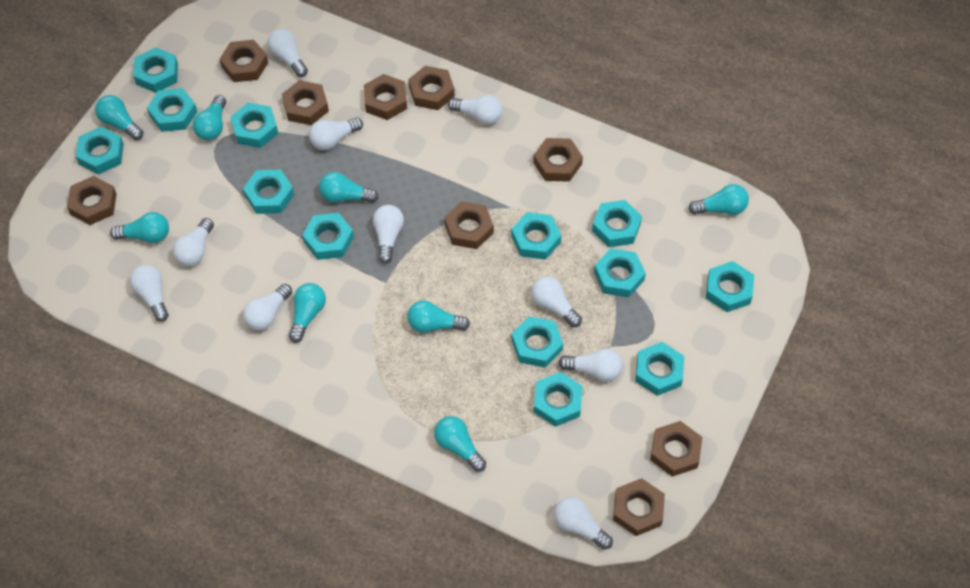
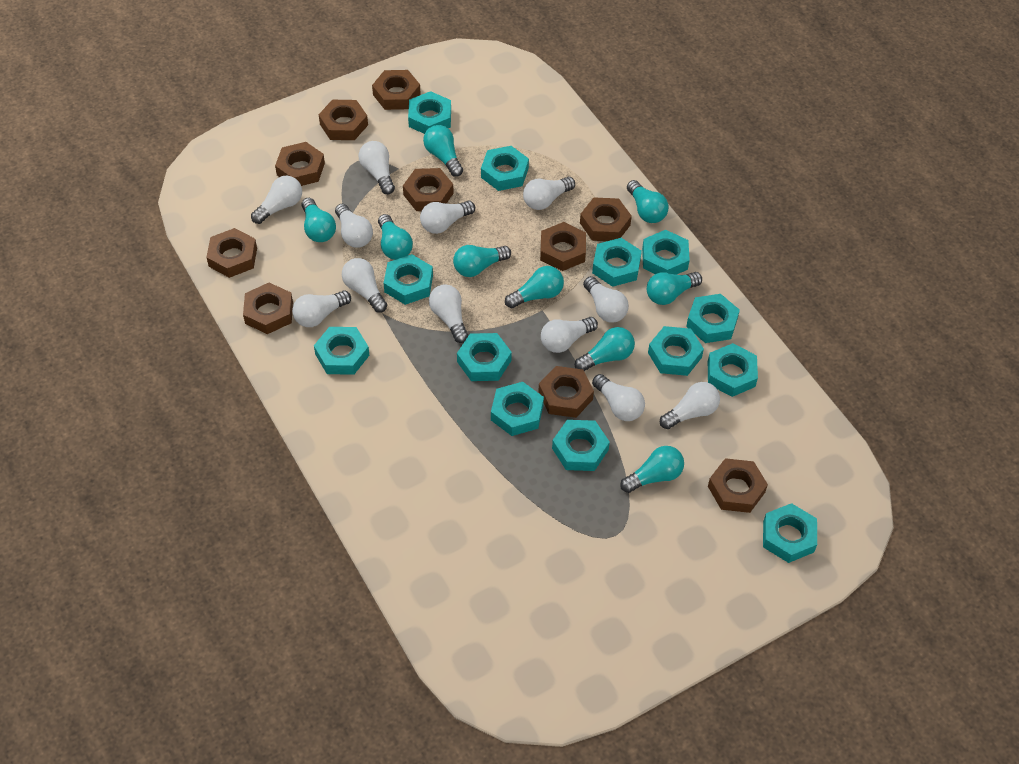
brown nut: 9 -> 10
turquoise light bulb: 8 -> 9
white light bulb: 10 -> 12

